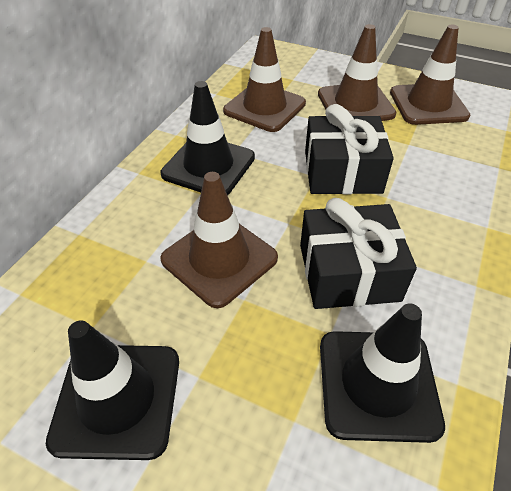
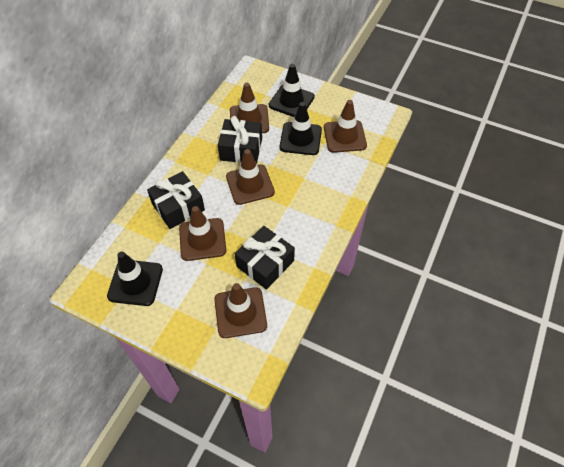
black gift: 2 -> 3
brown traffic cone: 4 -> 5

